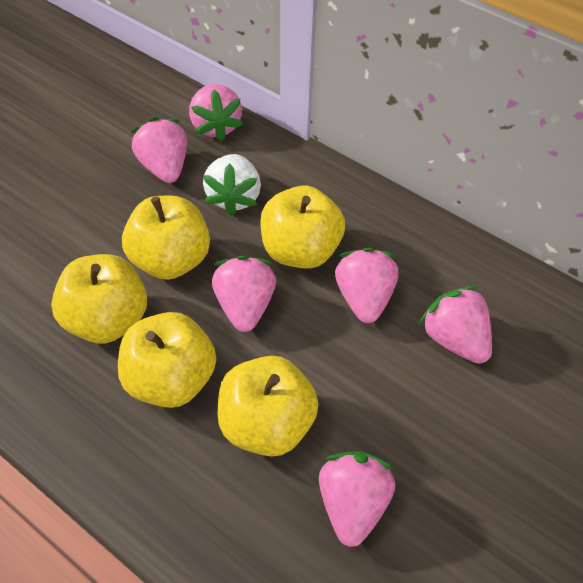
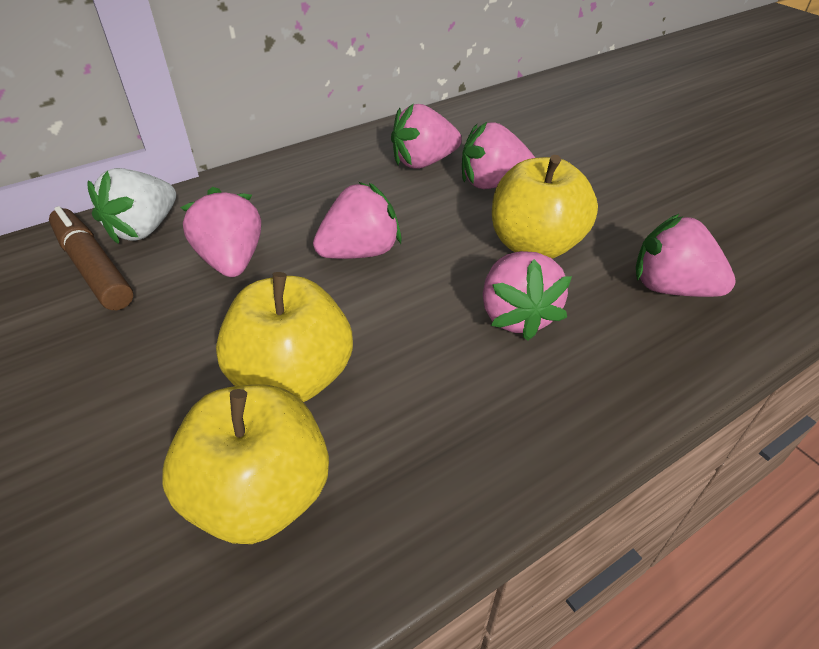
brown marker: 0 -> 1
yellow apple: 5 -> 3

